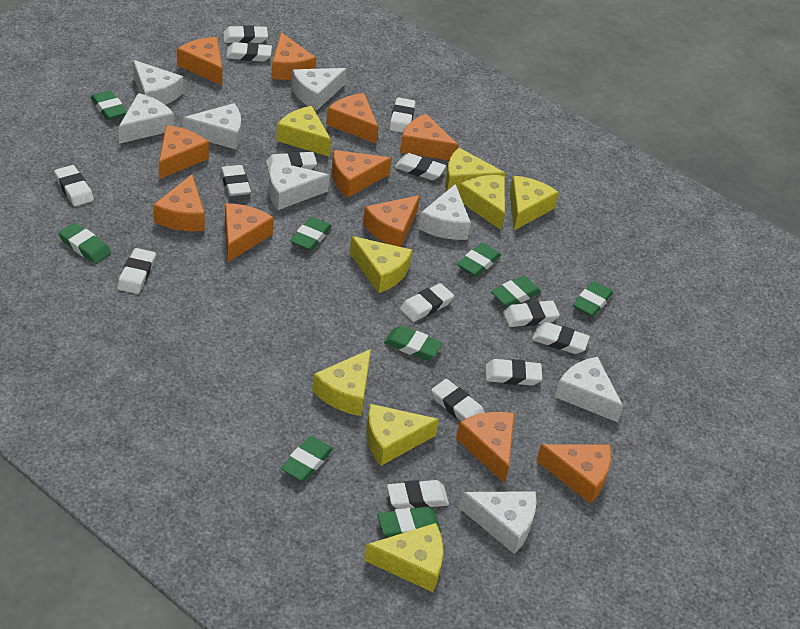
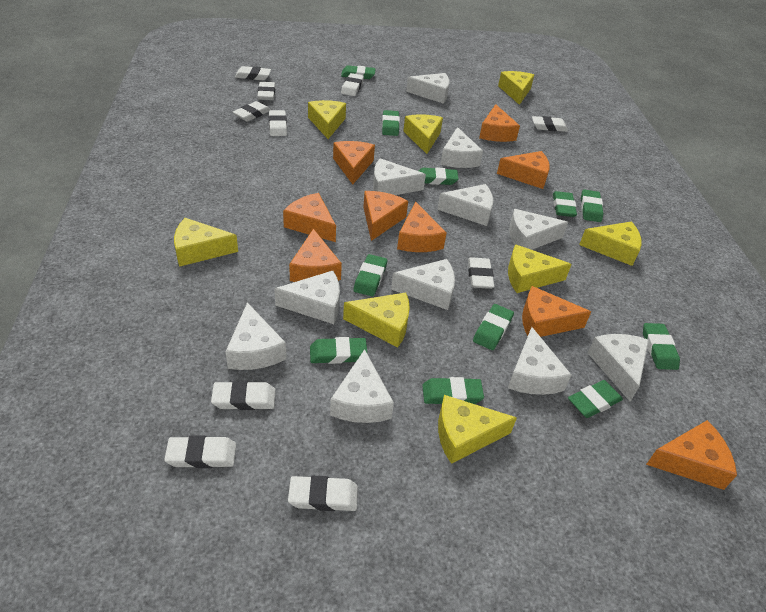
green eraser: 9 -> 11
orange cheese: 11 -> 9
white cheese: 8 -> 11
white eraser: 14 -> 10

